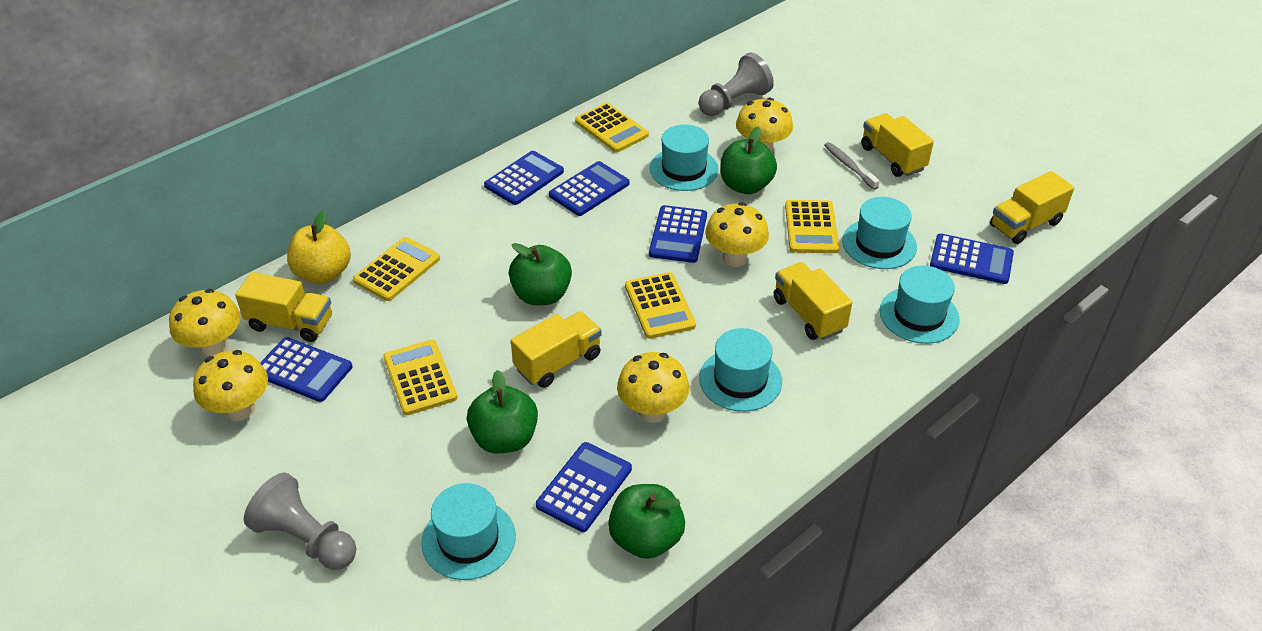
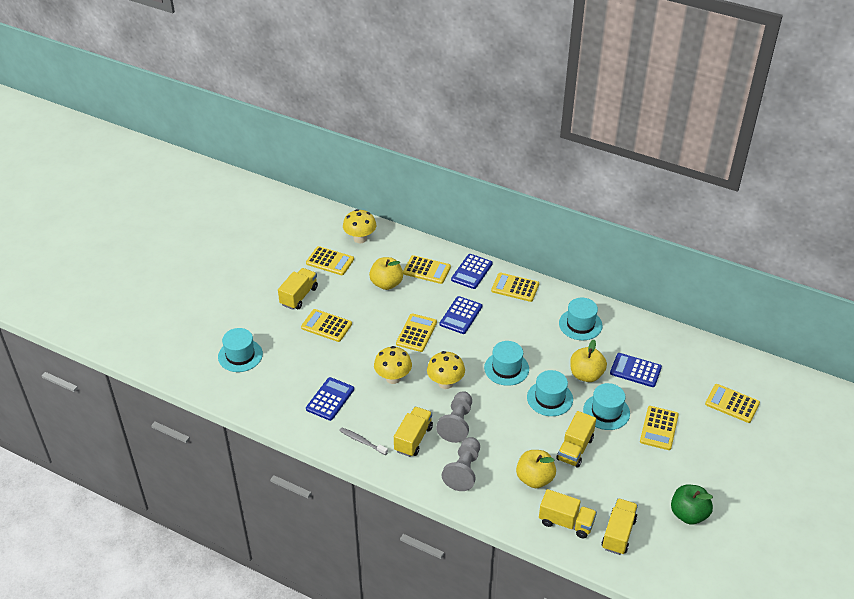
blue calculator: 6 -> 4
green apple: 4 -> 1
yellow apple: 1 -> 3
yellow calculator: 5 -> 7
yellow mushroom: 5 -> 3

